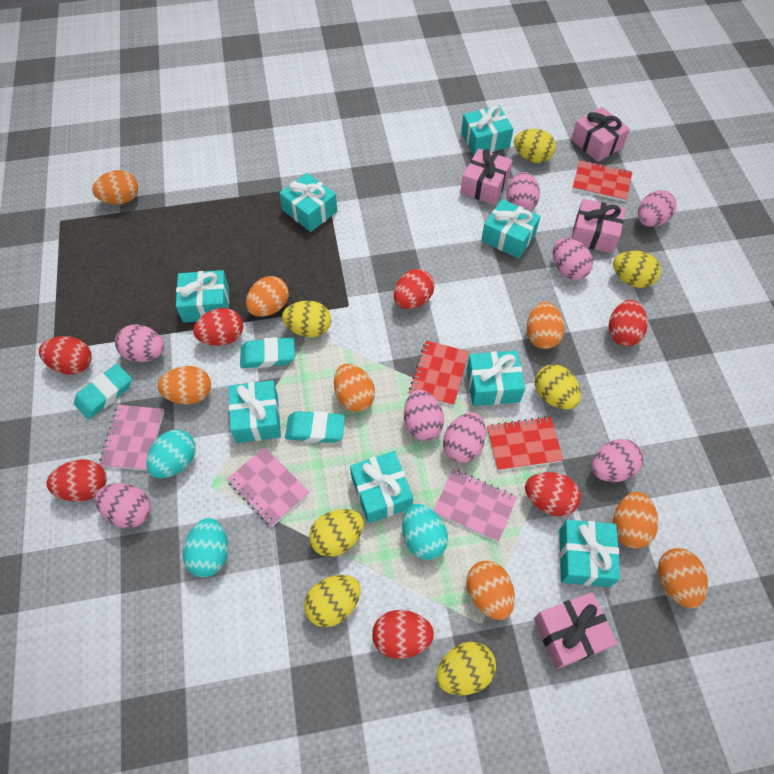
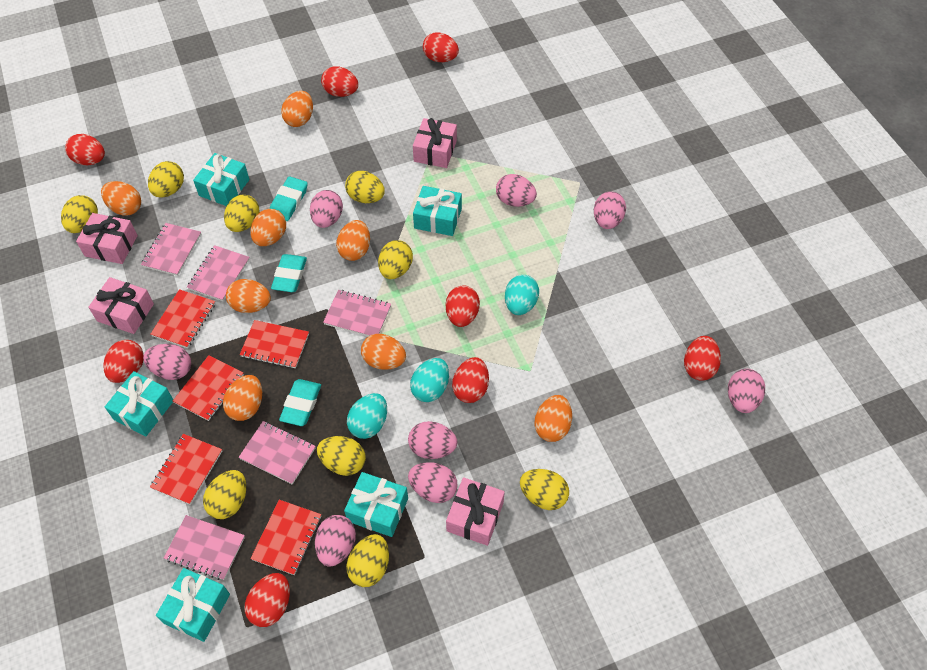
pink notebook: 3 -> 5
red egg: 7 -> 8
red notebook: 3 -> 5
turquoise gift: 8 -> 5
yellow egg: 7 -> 9

